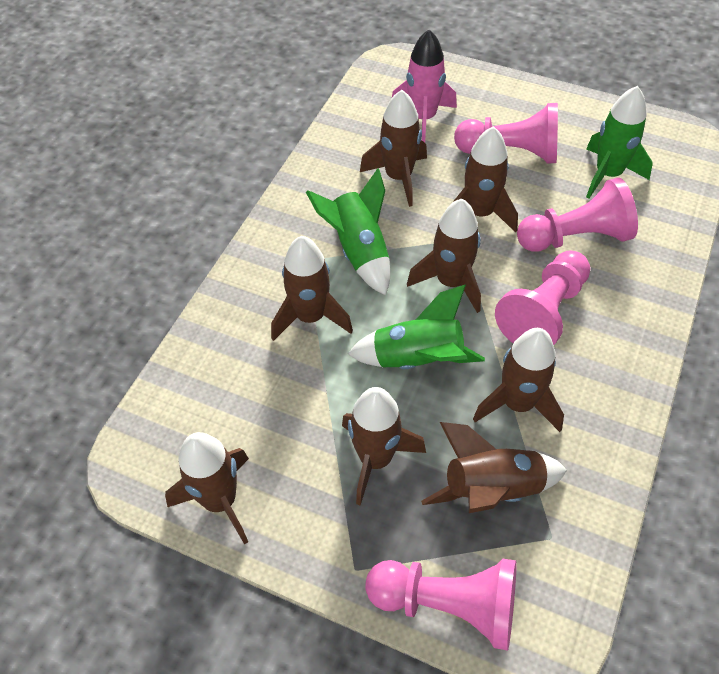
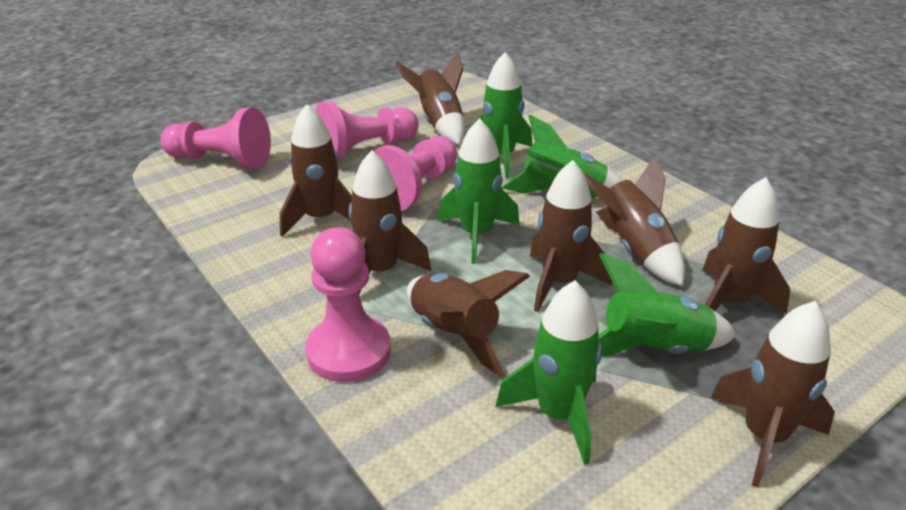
green rocket: 3 -> 5
pink rocket: 1 -> 0

